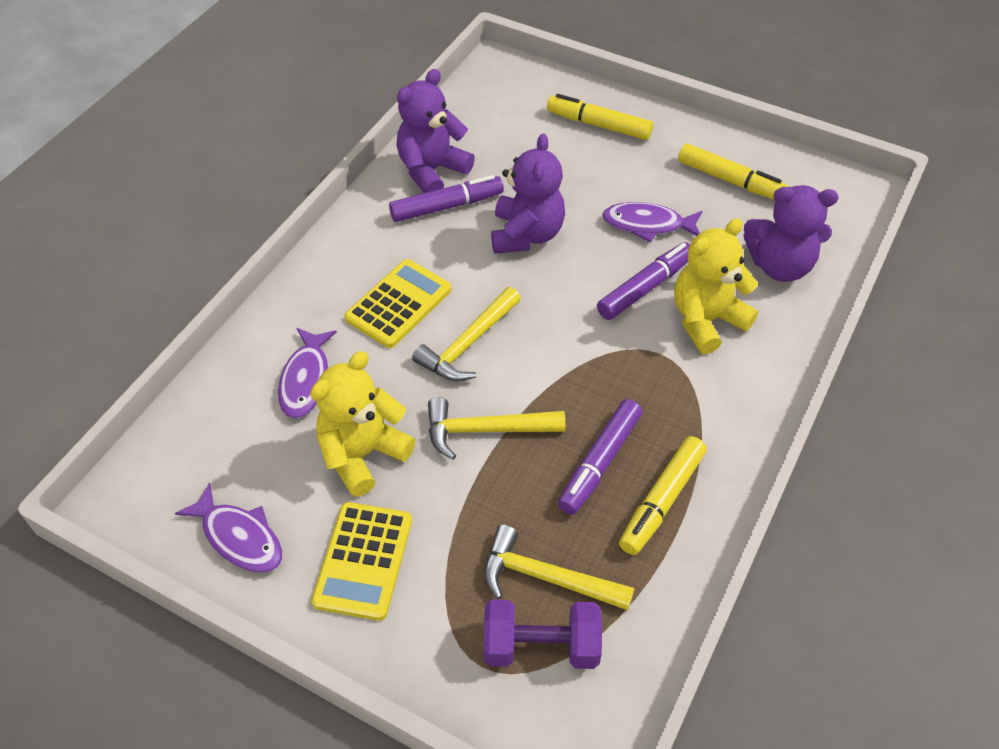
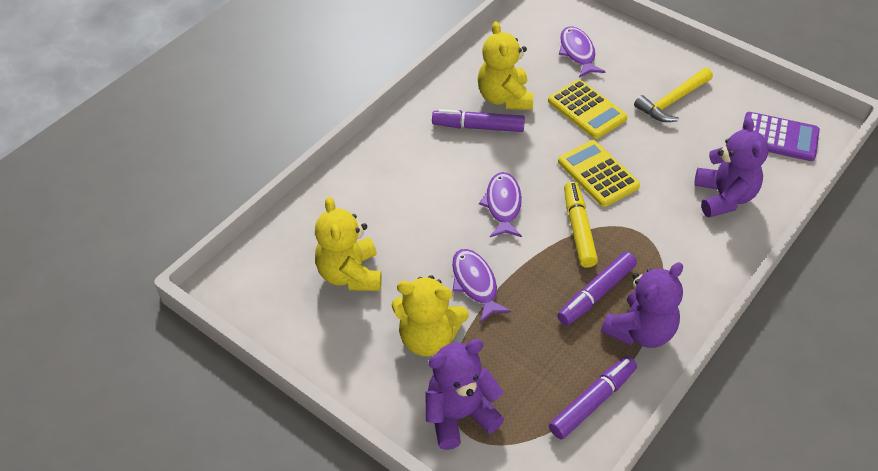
purple calculator: 0 -> 1
purple dumbbell: 1 -> 0
yellow hammer: 3 -> 1
yellow marker: 3 -> 1
yellow teddy bear: 2 -> 3

